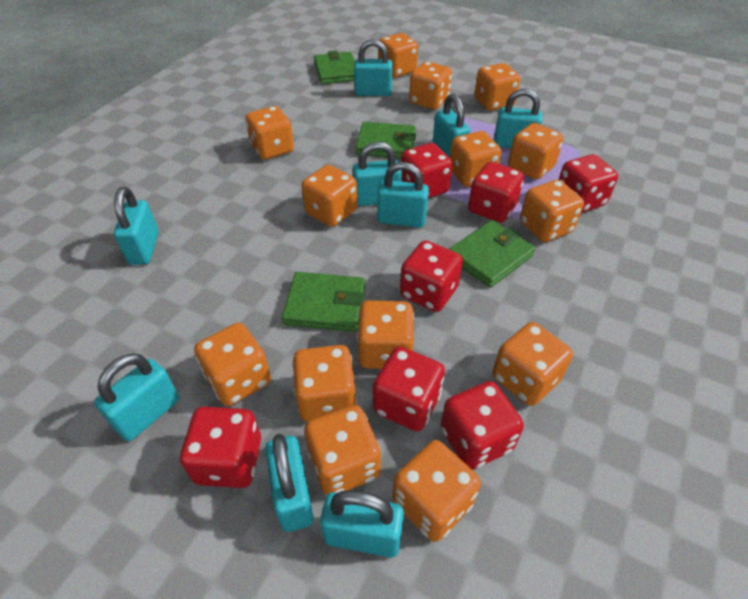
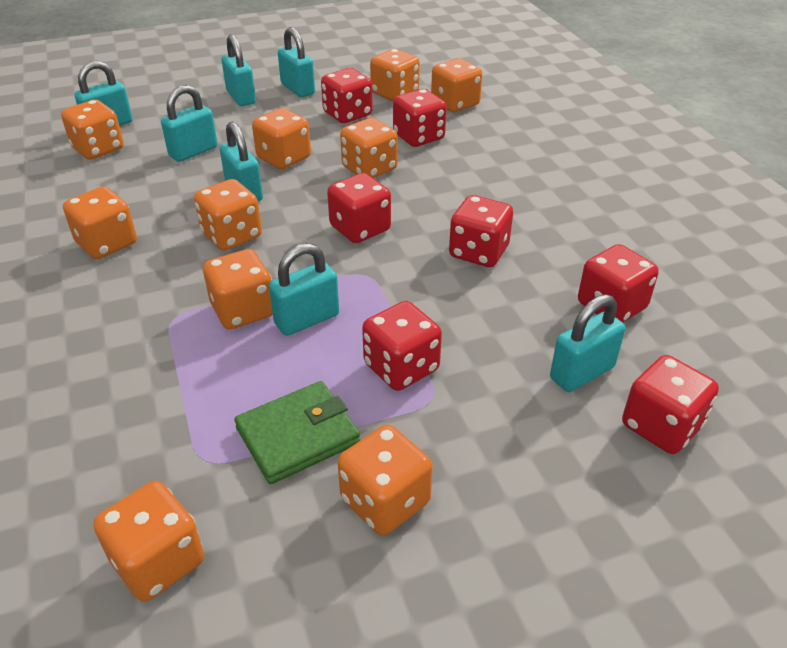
green wallet: 4 -> 1
orange dice: 14 -> 10
turquoise padlock: 9 -> 7

